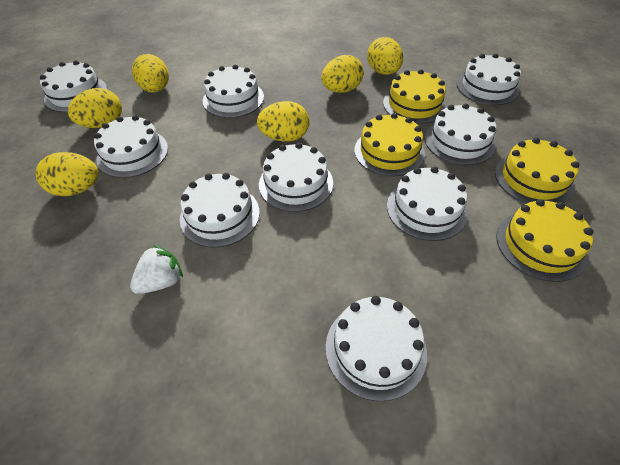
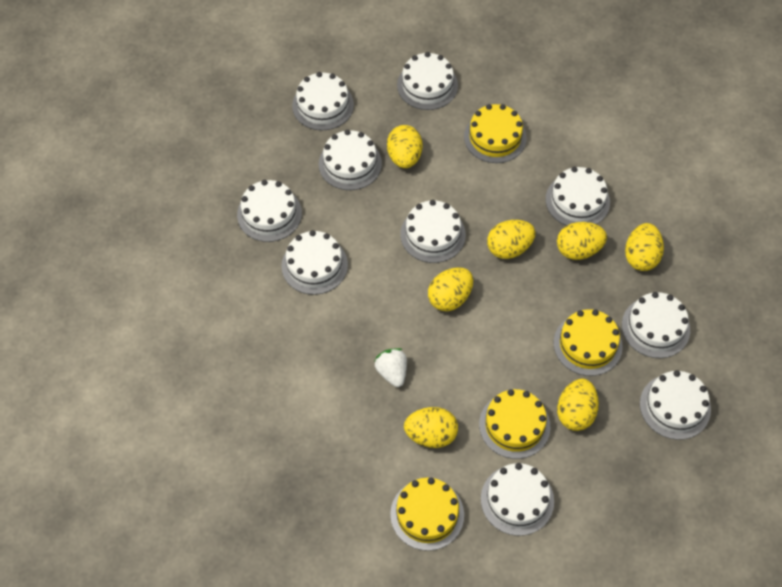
white cake: 9 -> 10
yellow egg: 6 -> 7

